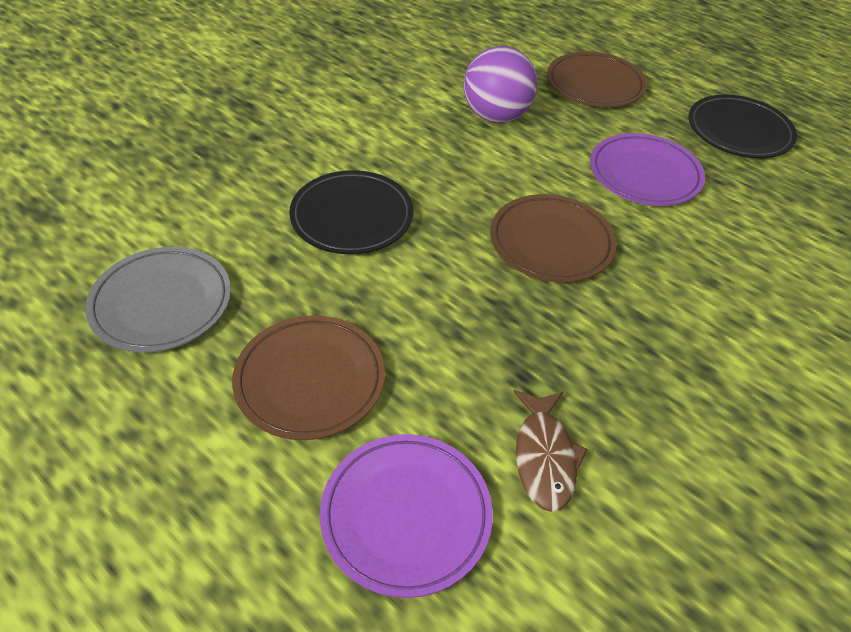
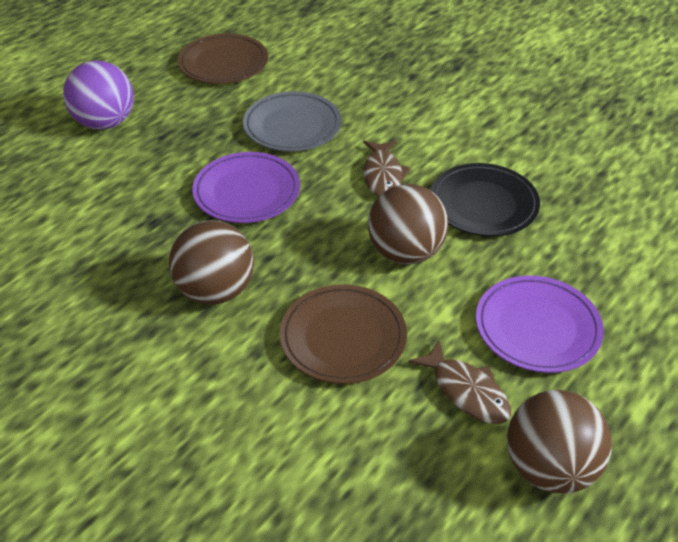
black plate: 2 -> 1
brown ball: 0 -> 3
brown fish: 1 -> 2
brown plate: 3 -> 2

